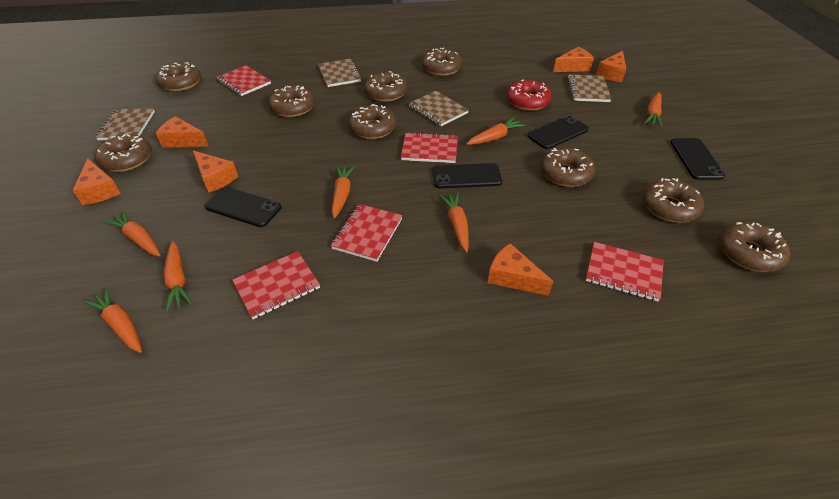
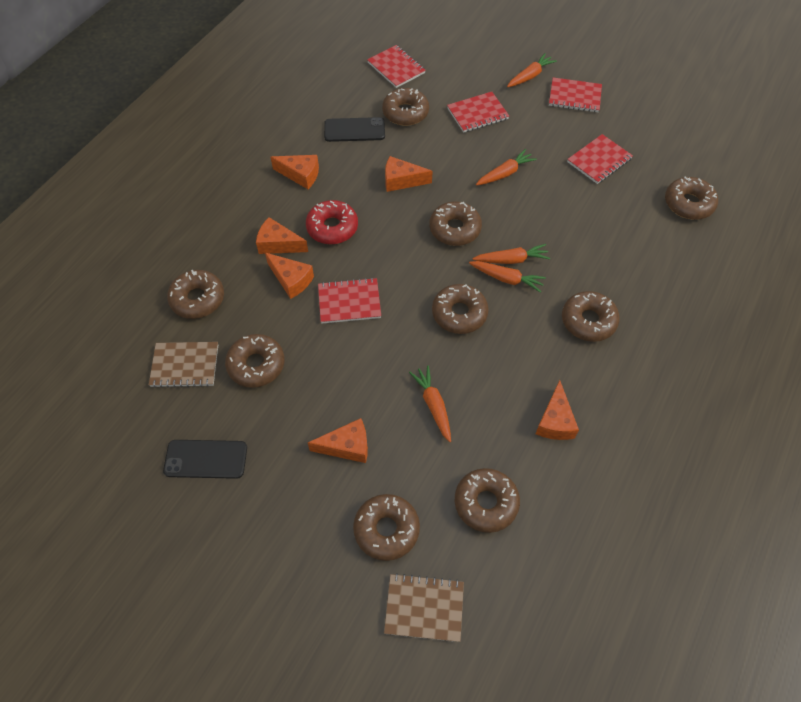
black phone: 4 -> 2
brown notebook: 4 -> 2
orange carrot: 7 -> 5

